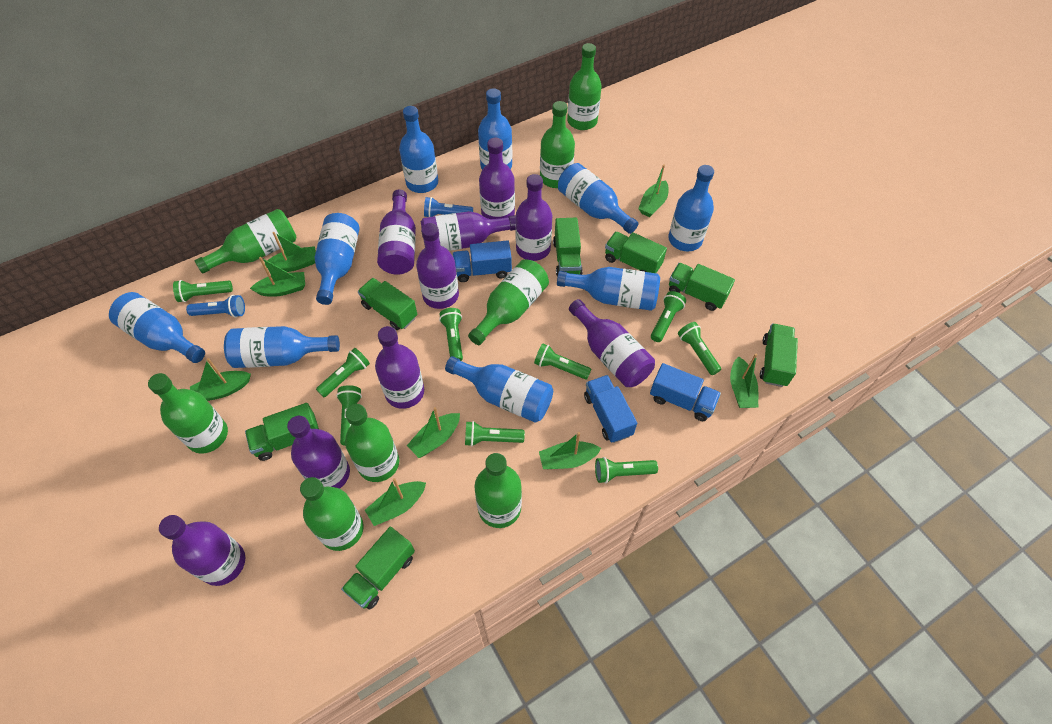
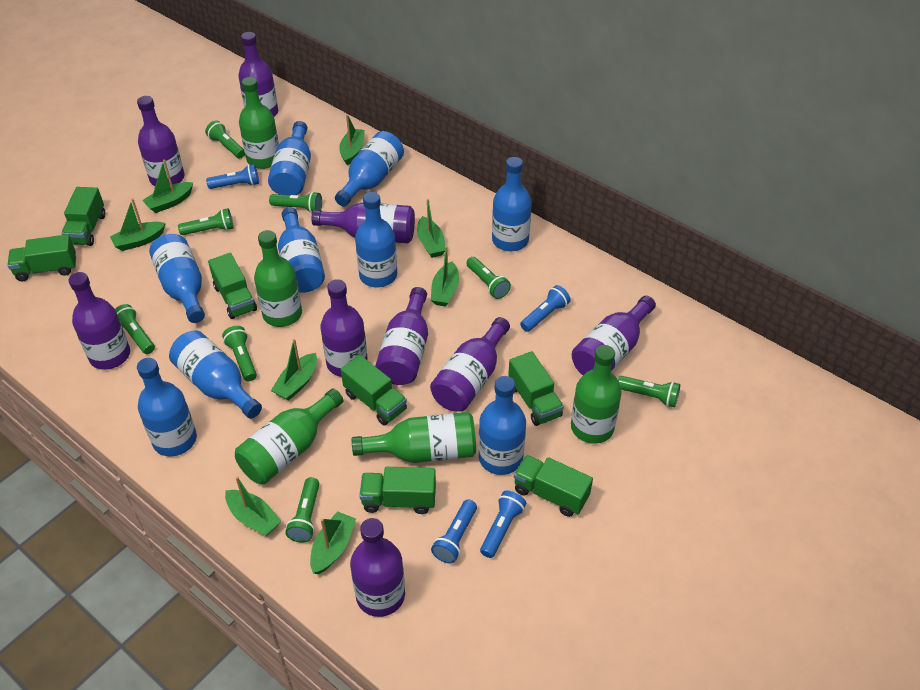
blue flashlight: 2 -> 4
blue truck: 3 -> 0
green bottle: 8 -> 5
green flashlight: 9 -> 8

